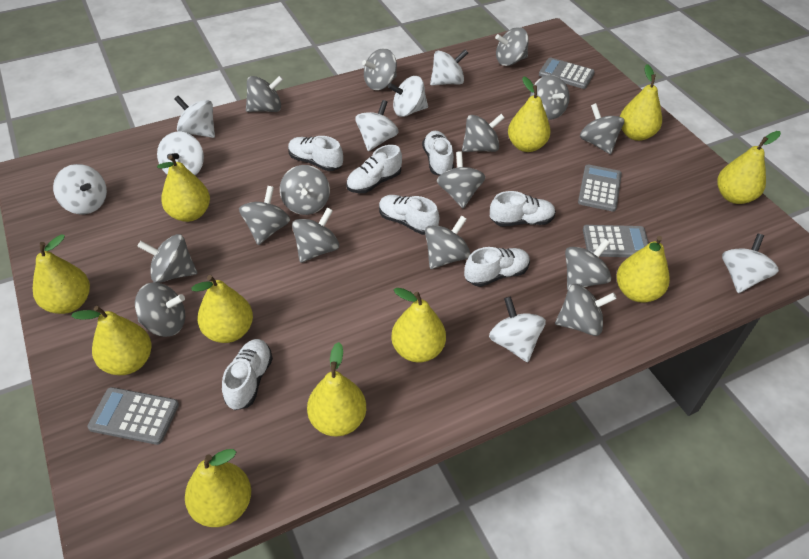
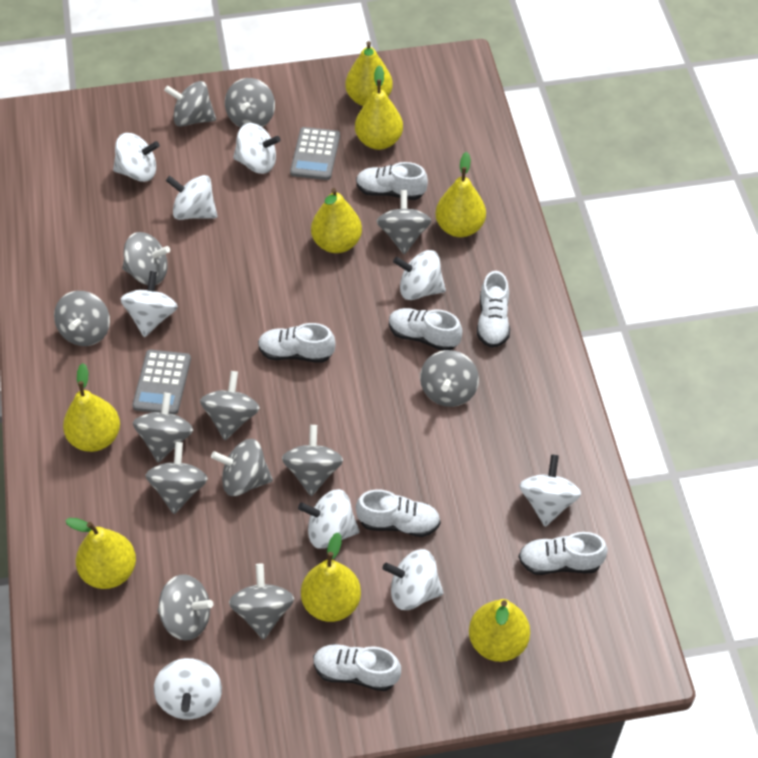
grey calculator: 4 -> 2
grey spinning top: 15 -> 13
white spinning top: 8 -> 9
yellow pear: 11 -> 8

